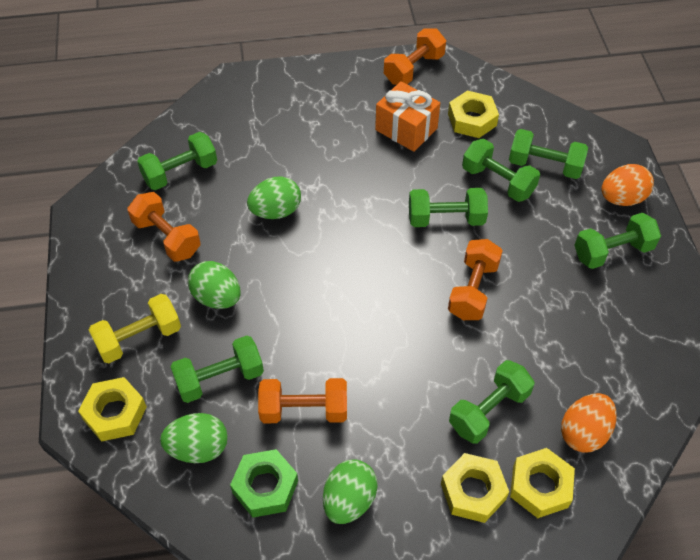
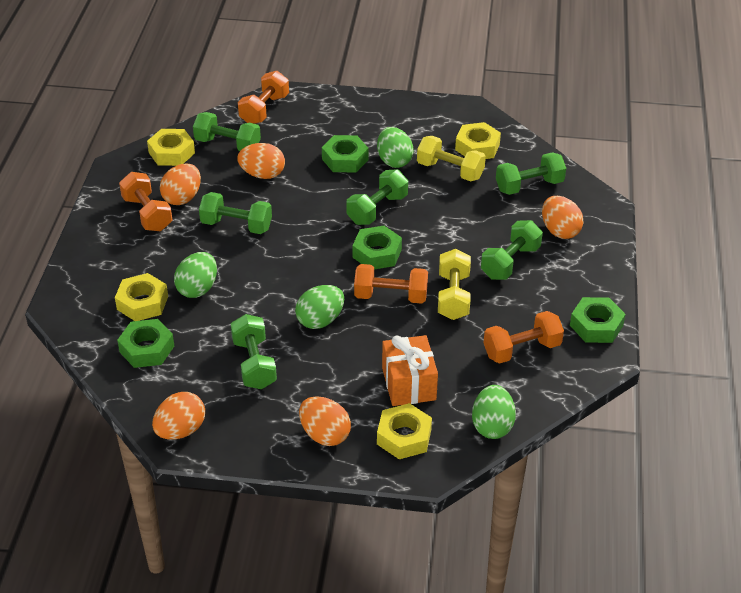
green dumbbell: 7 -> 6
green nut: 1 -> 4
orange egg: 2 -> 5
yellow dumbbell: 1 -> 2

